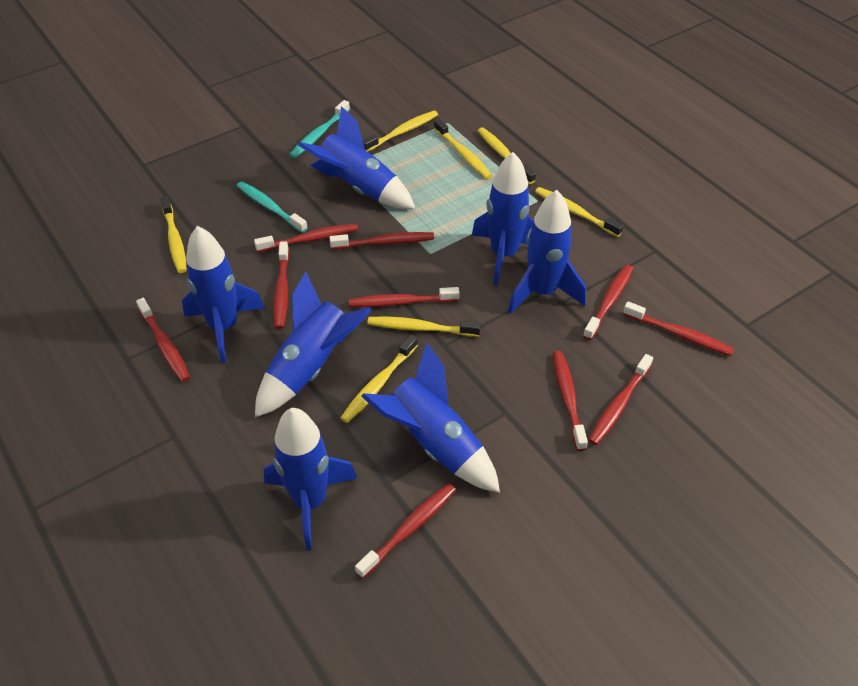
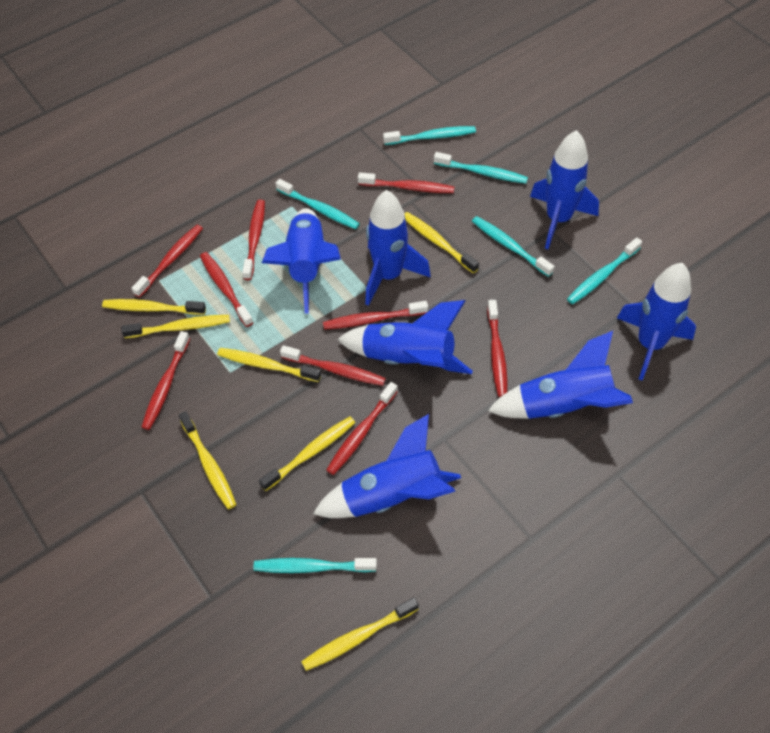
red toothbrush: 10 -> 9
turquoise toothbrush: 2 -> 6

